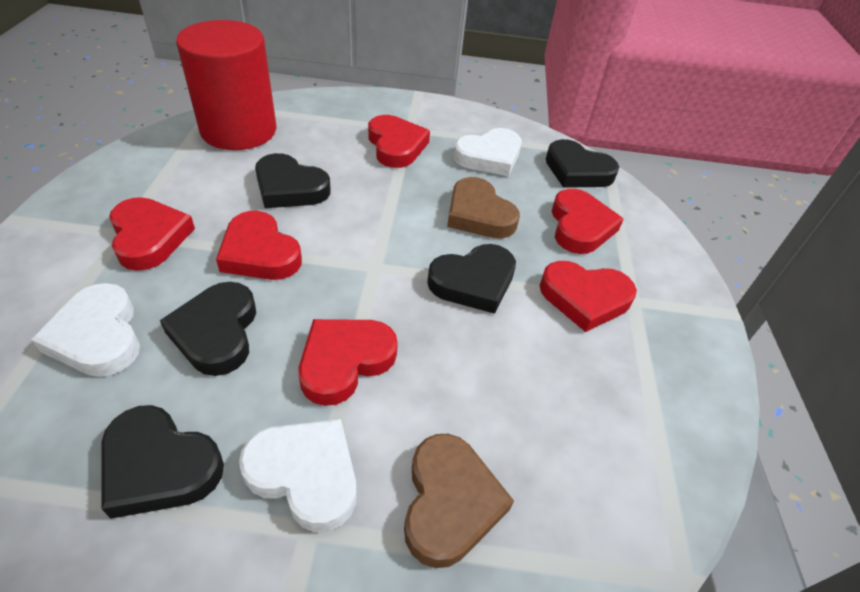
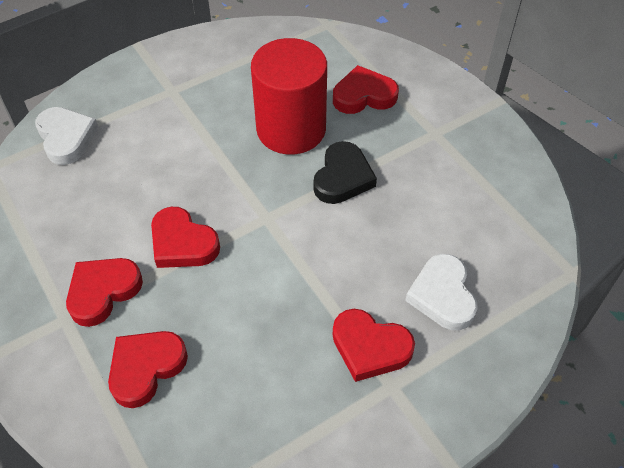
black heart: 5 -> 1
brown heart: 2 -> 0
red heart: 6 -> 5
white heart: 3 -> 2

